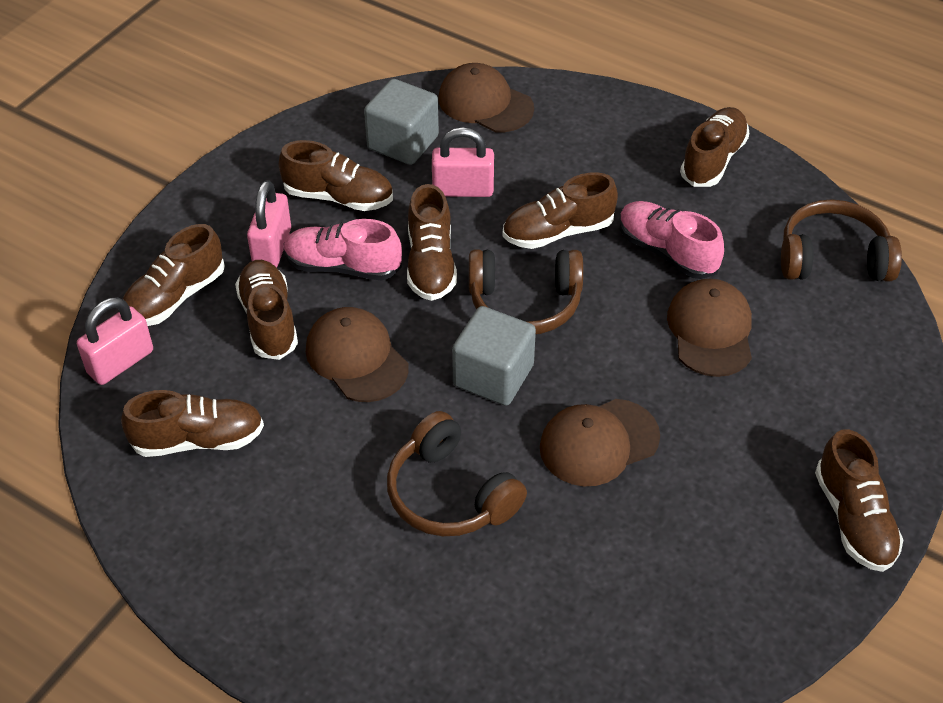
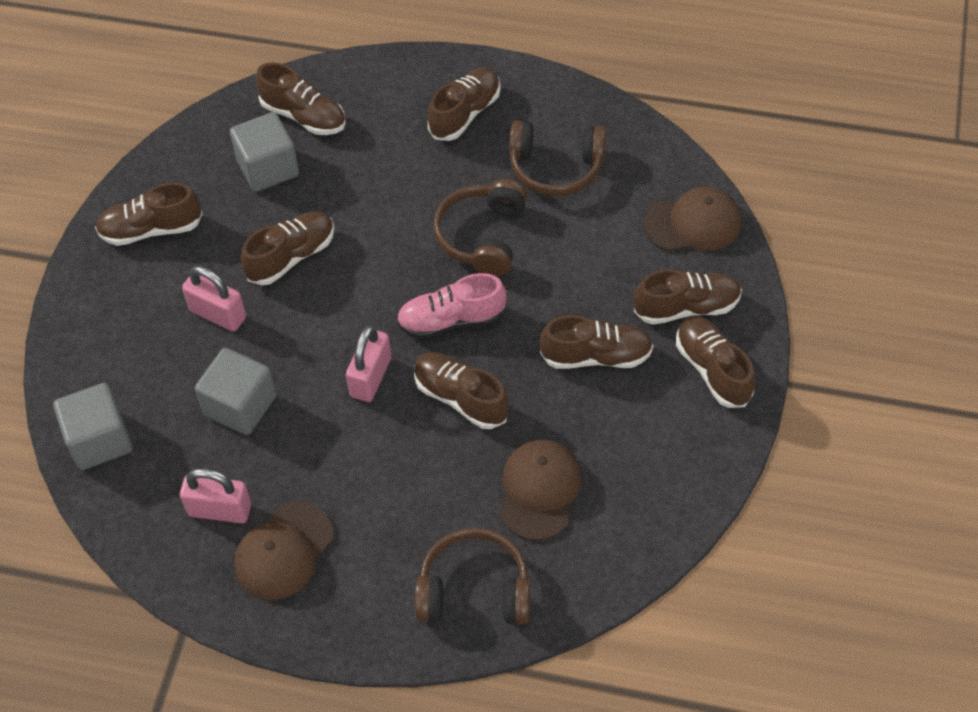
brown cap: 4 -> 3
grey cube: 2 -> 3
pink shoe: 2 -> 1

